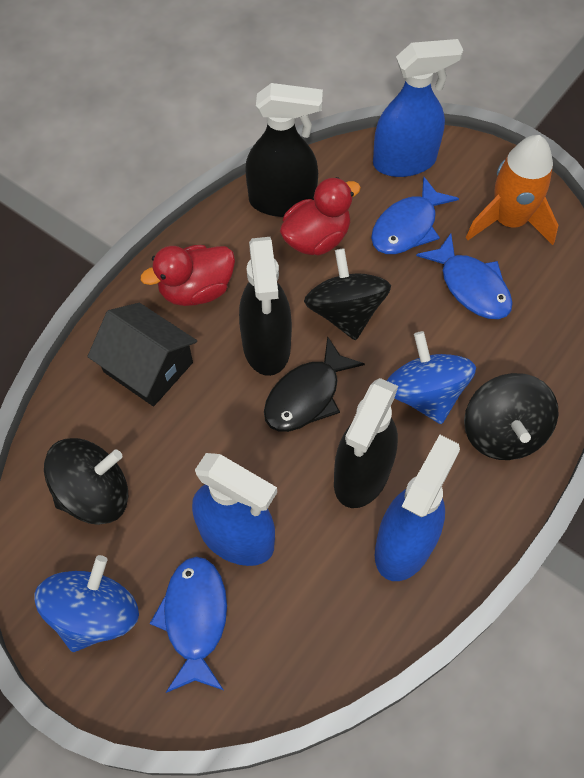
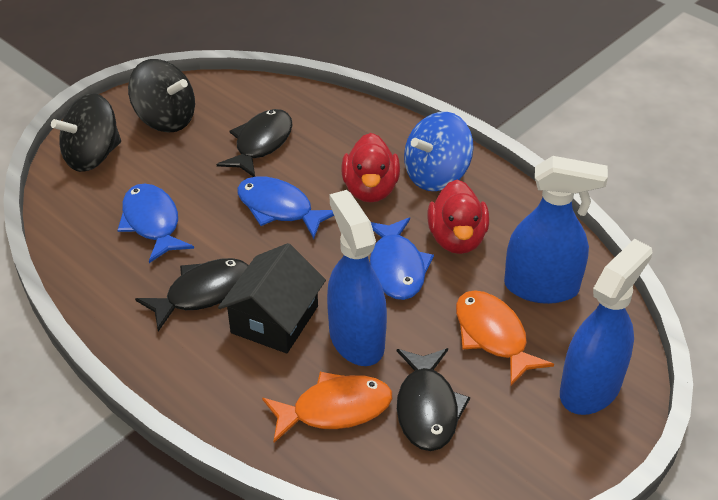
black fish: 1 -> 3
black spinning top: 3 -> 2
black spray bottle: 3 -> 0
blue spinning top: 2 -> 1
orange fish: 0 -> 2
orange rocket: 1 -> 0

